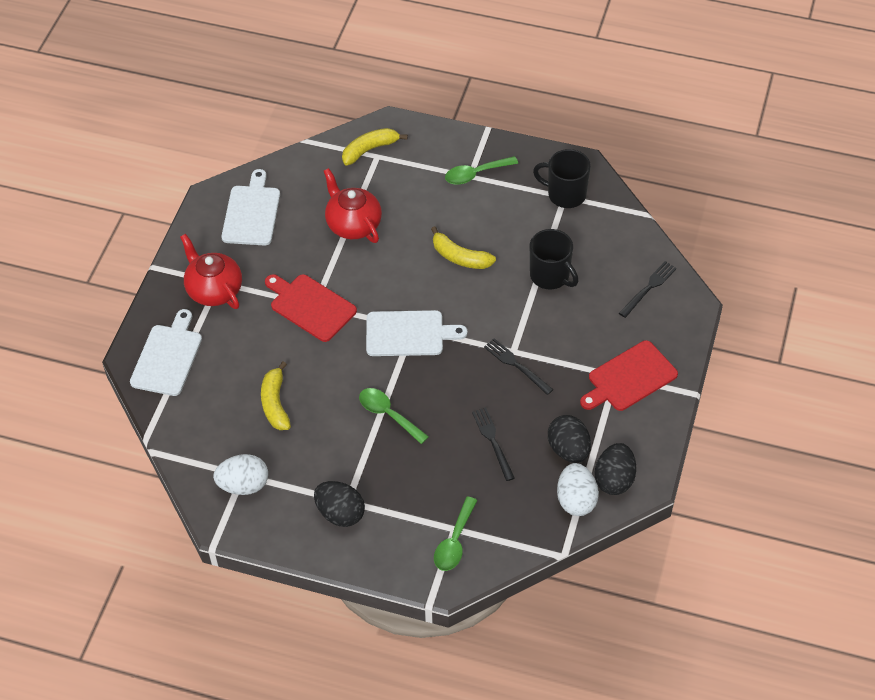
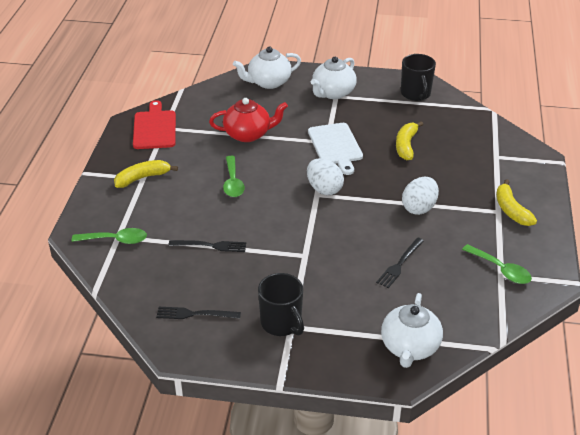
black egg: 3 -> 0
red cutting board: 2 -> 1
red teapot: 2 -> 1
white cutting board: 3 -> 1
white teapot: 0 -> 3

